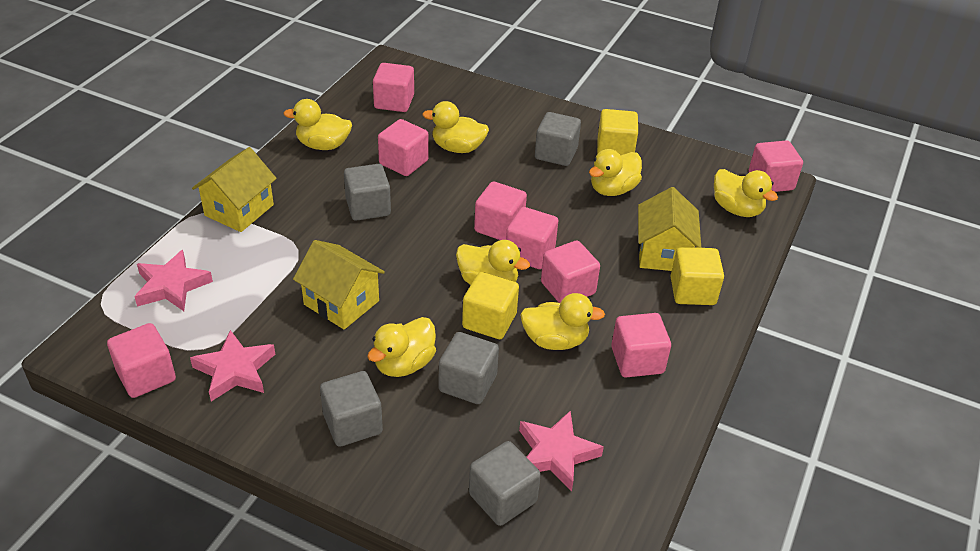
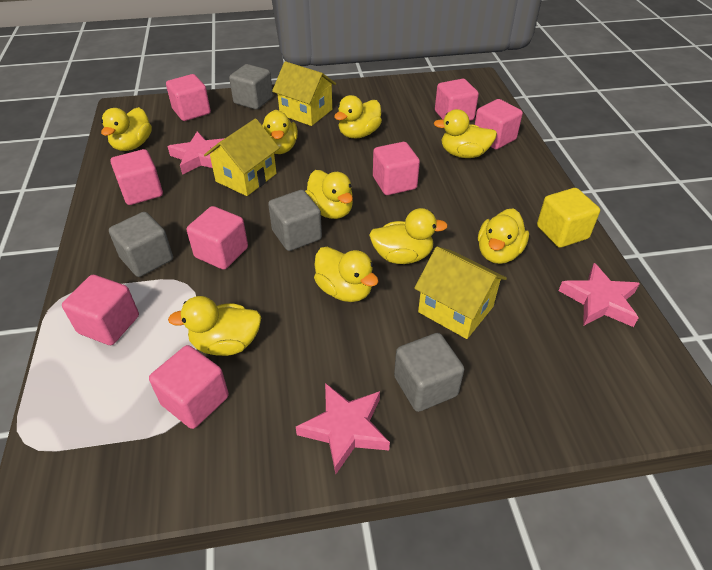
grey cube: 5 -> 4
yellow cube: 3 -> 1
yellow duck: 7 -> 9

